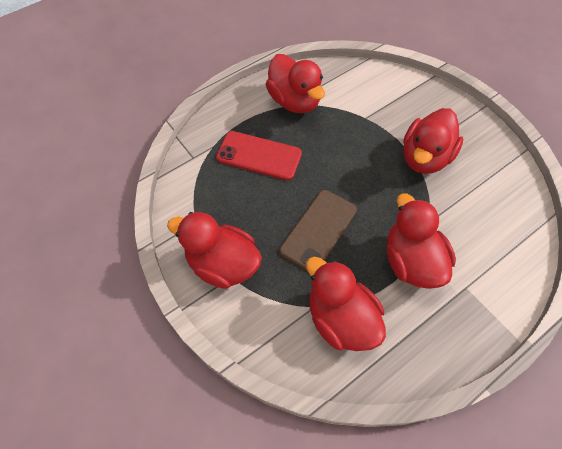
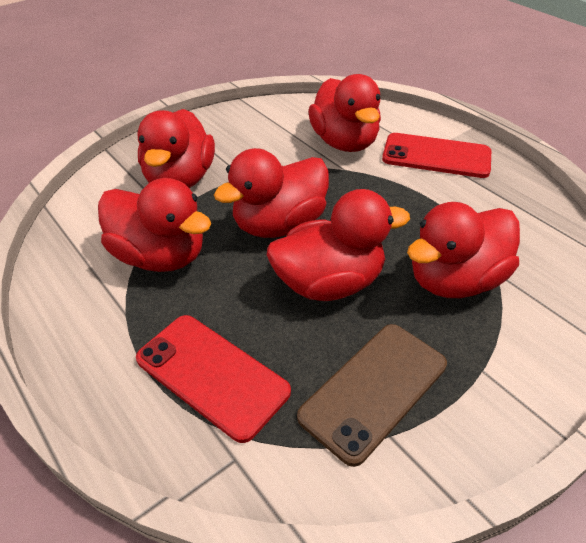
red duck: 5 -> 6
red phone: 1 -> 2

